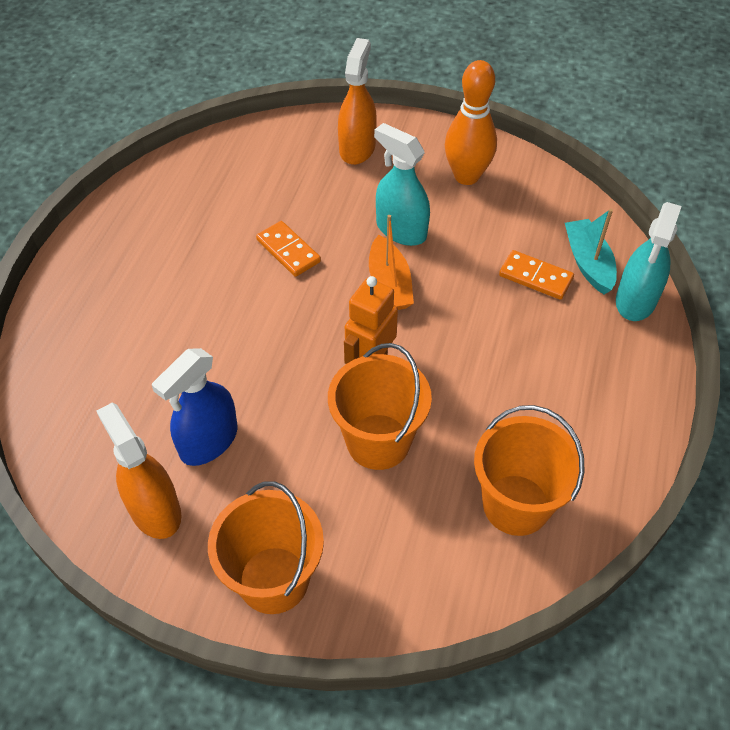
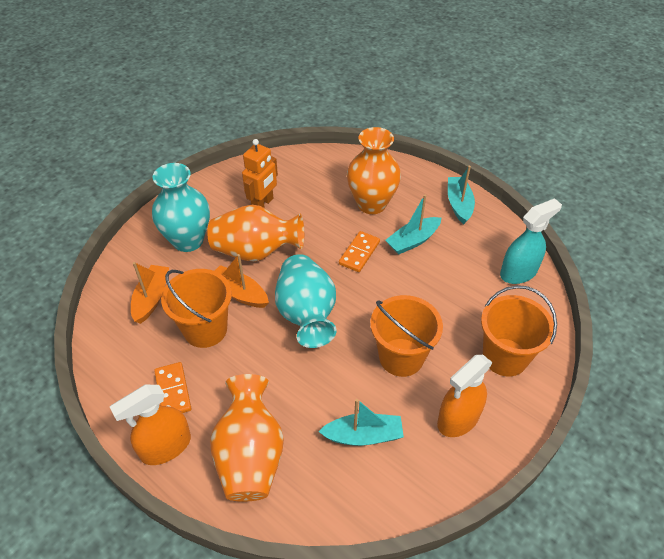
blue spray bottle: 1 -> 0
orange boat: 1 -> 2
orange bowling pin: 1 -> 0
orange vase: 0 -> 3
turquoise boat: 1 -> 3
turquoise spray bottle: 2 -> 1
turquoise vase: 0 -> 2

